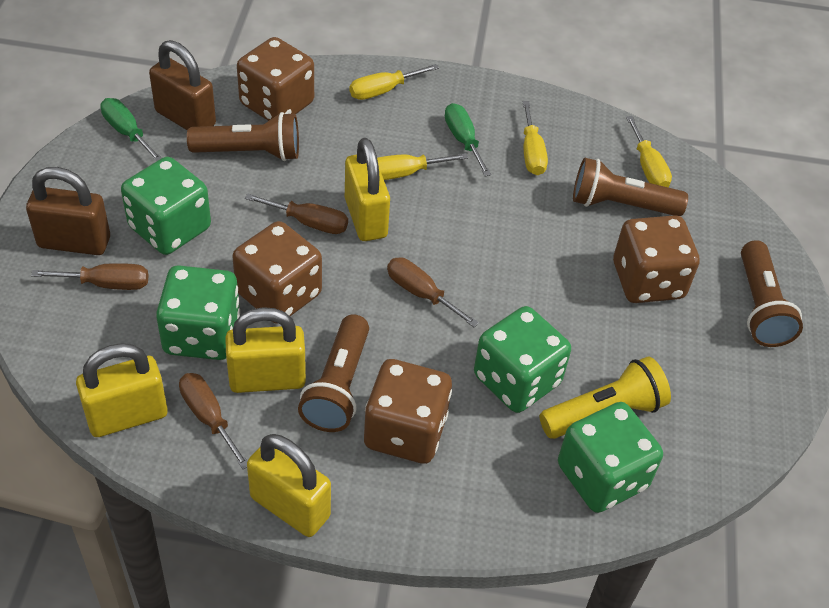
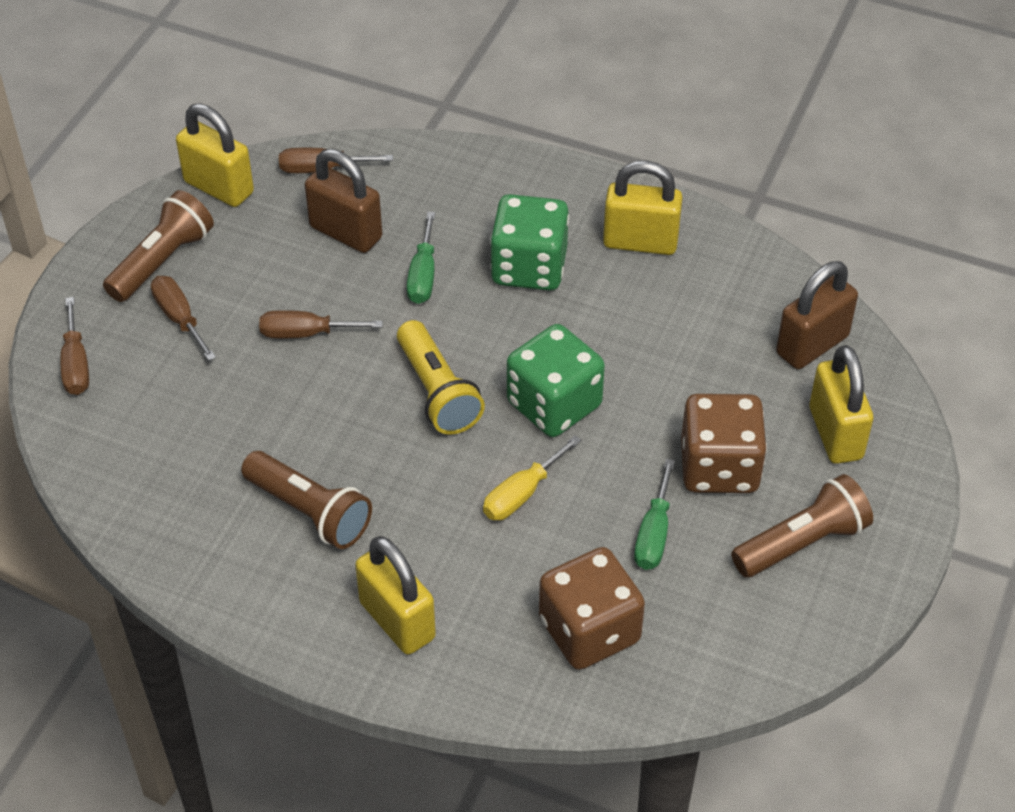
brown dice: 4 -> 2
brown flashlight: 4 -> 3
green dice: 4 -> 2
yellow screwdriver: 4 -> 1

